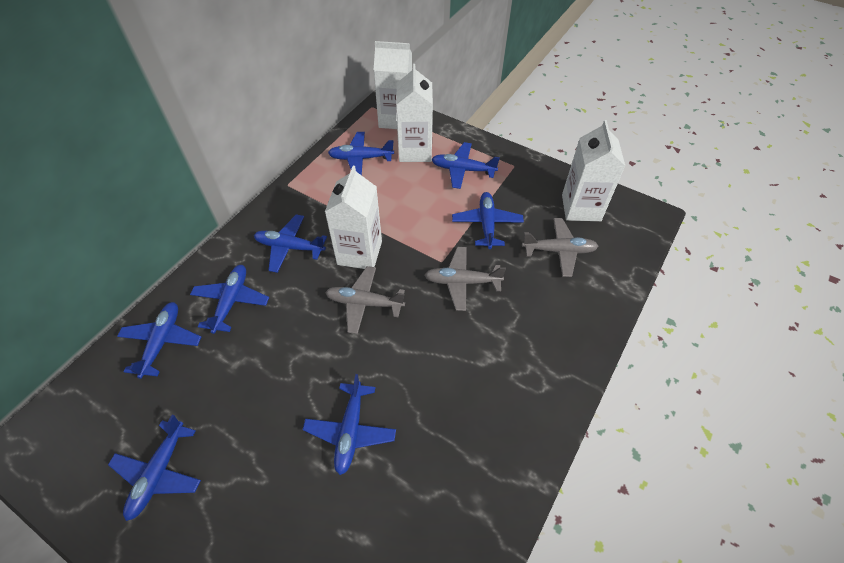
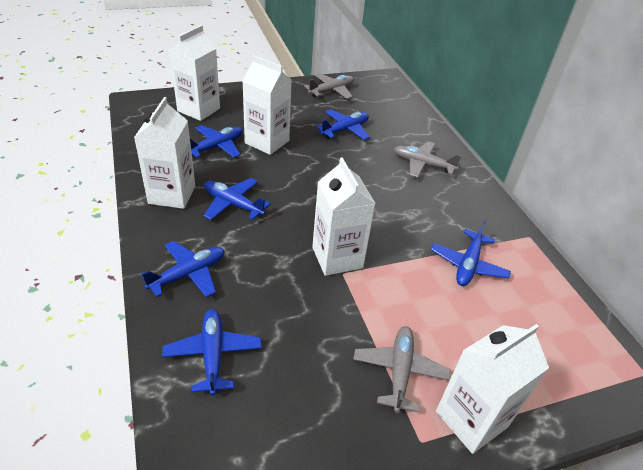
blue plane: 8 -> 6
white carton: 4 -> 5

